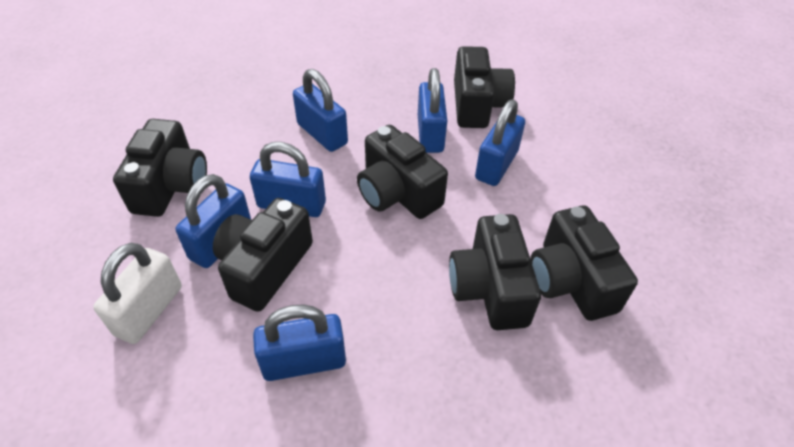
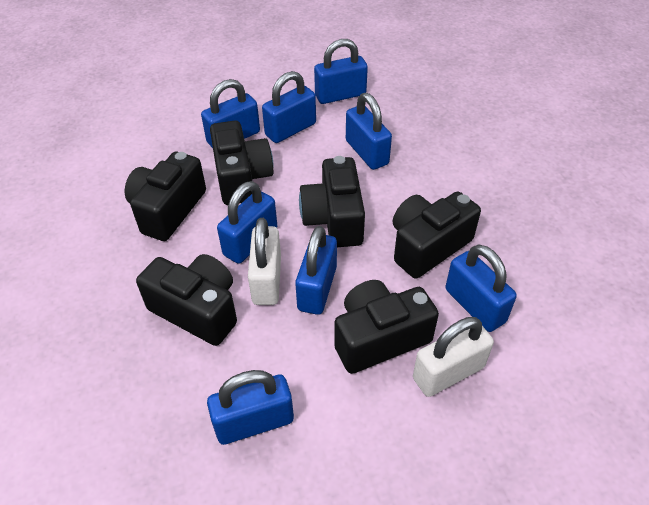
blue padlock: 6 -> 8
white padlock: 1 -> 2

